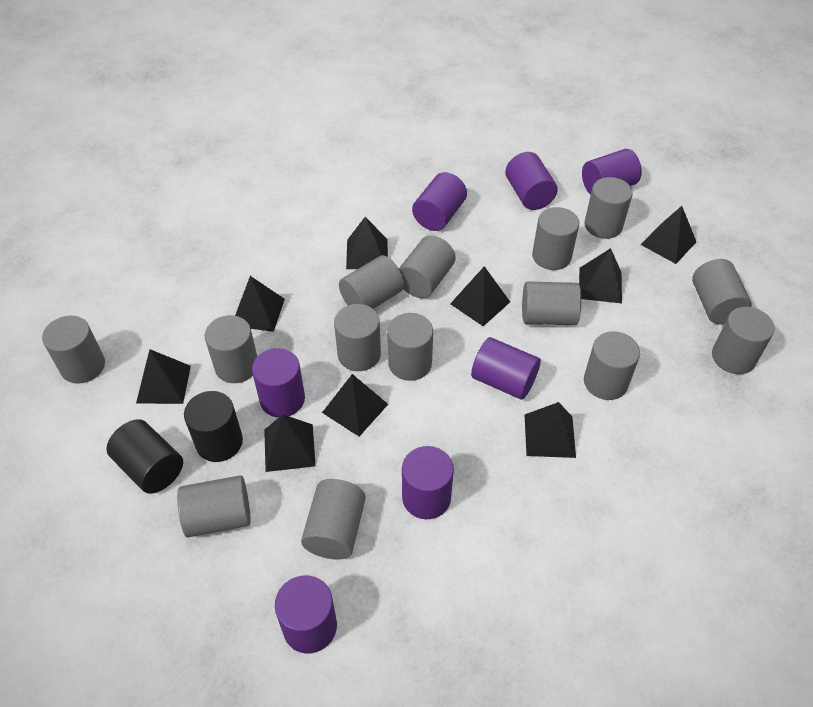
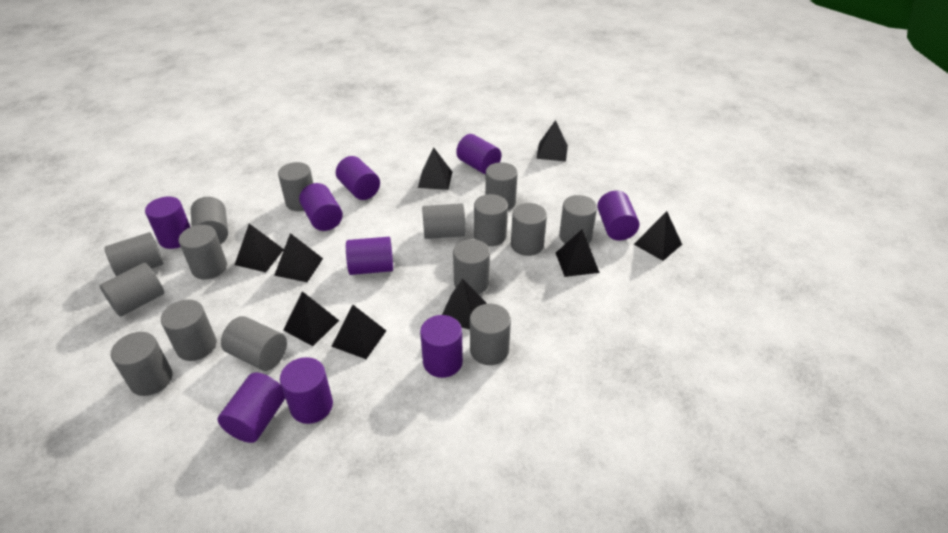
black cylinder: 2 -> 0
grey cylinder: 14 -> 15
purple cylinder: 7 -> 9

